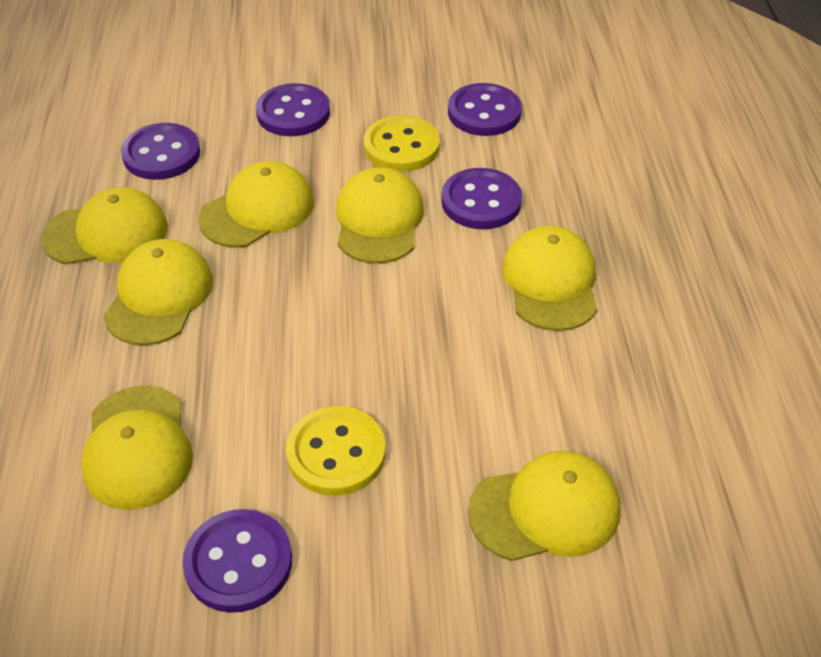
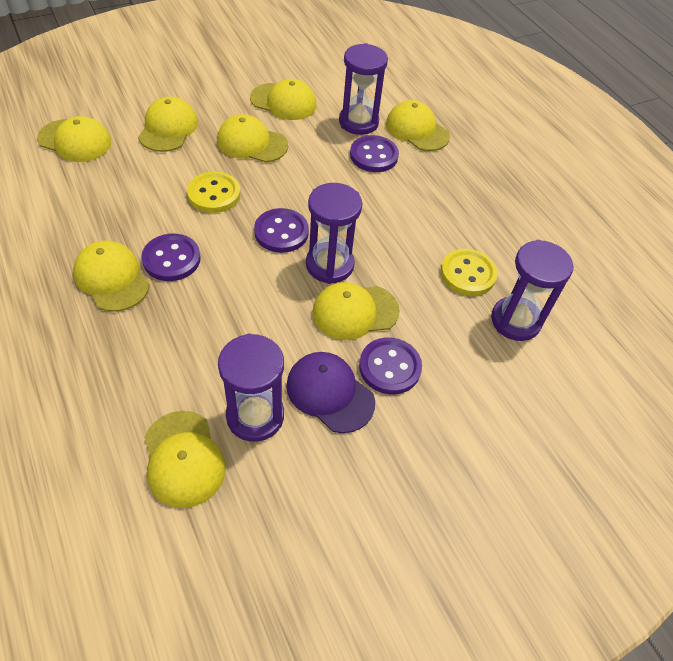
purple button: 5 -> 4
purple cap: 0 -> 1
purple hourglass: 0 -> 4
yellow cap: 7 -> 8

